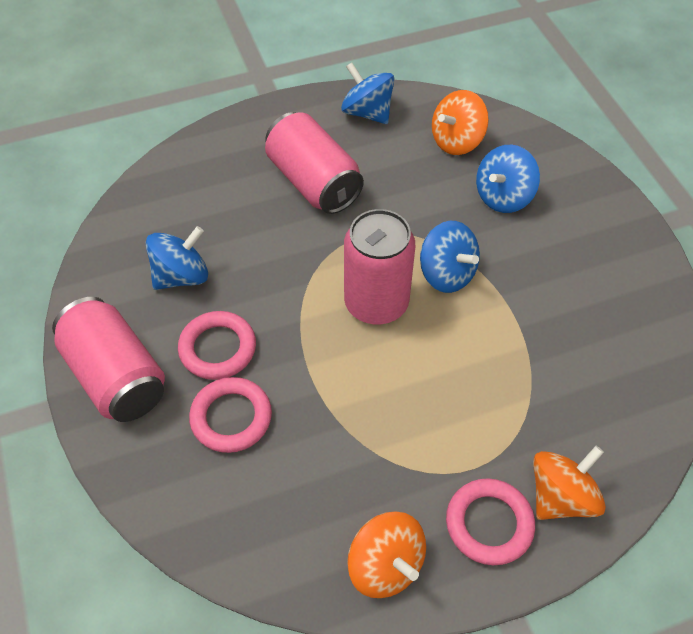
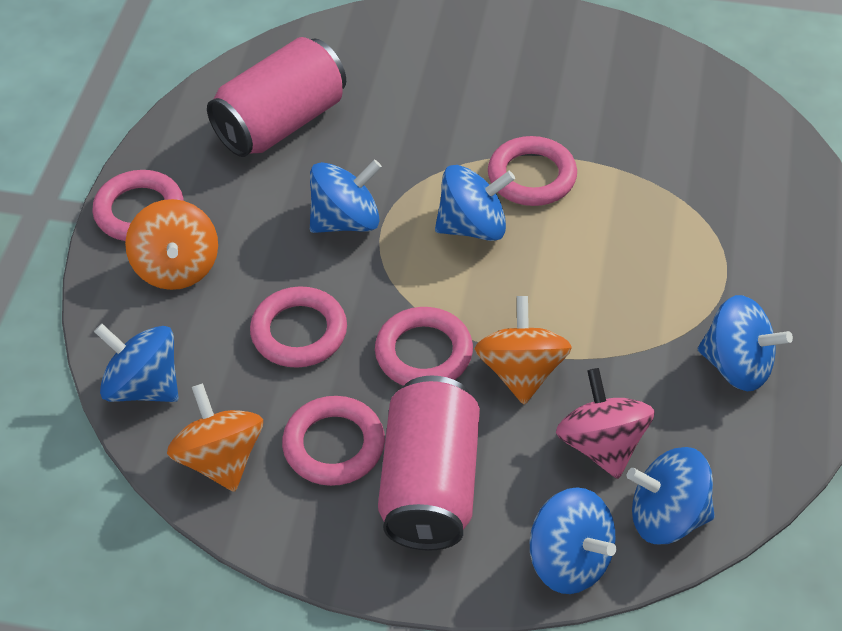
blue spinning top: 4 -> 6
pink can: 3 -> 2
pink ring: 3 -> 5
pink spinning top: 0 -> 1

